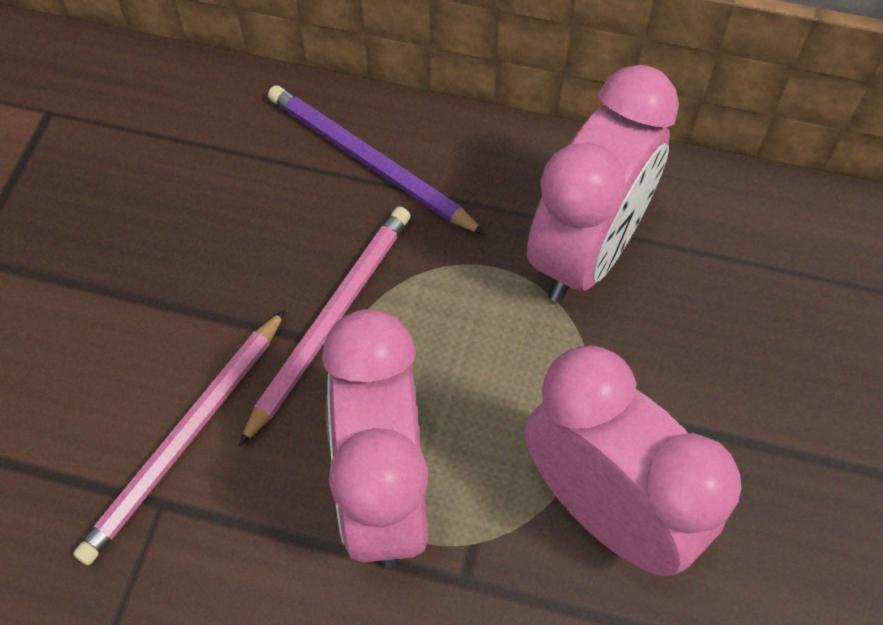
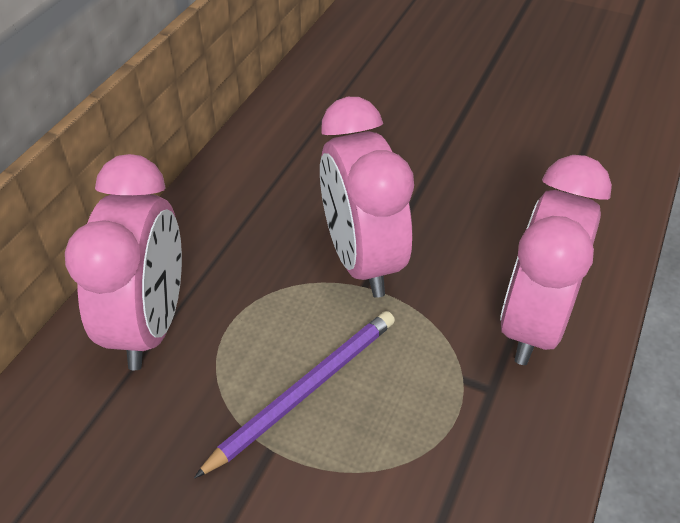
pink pencil: 2 -> 0

